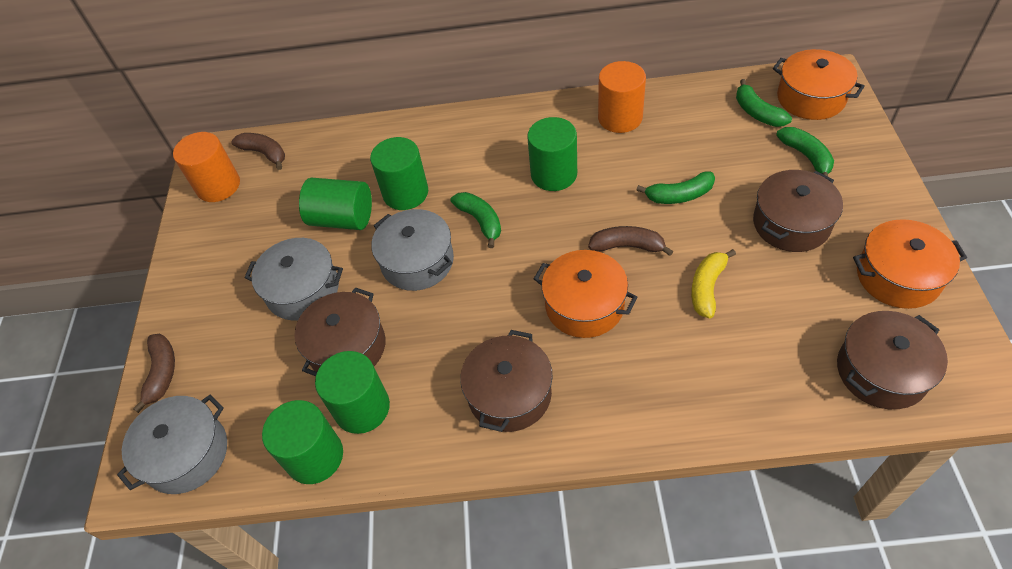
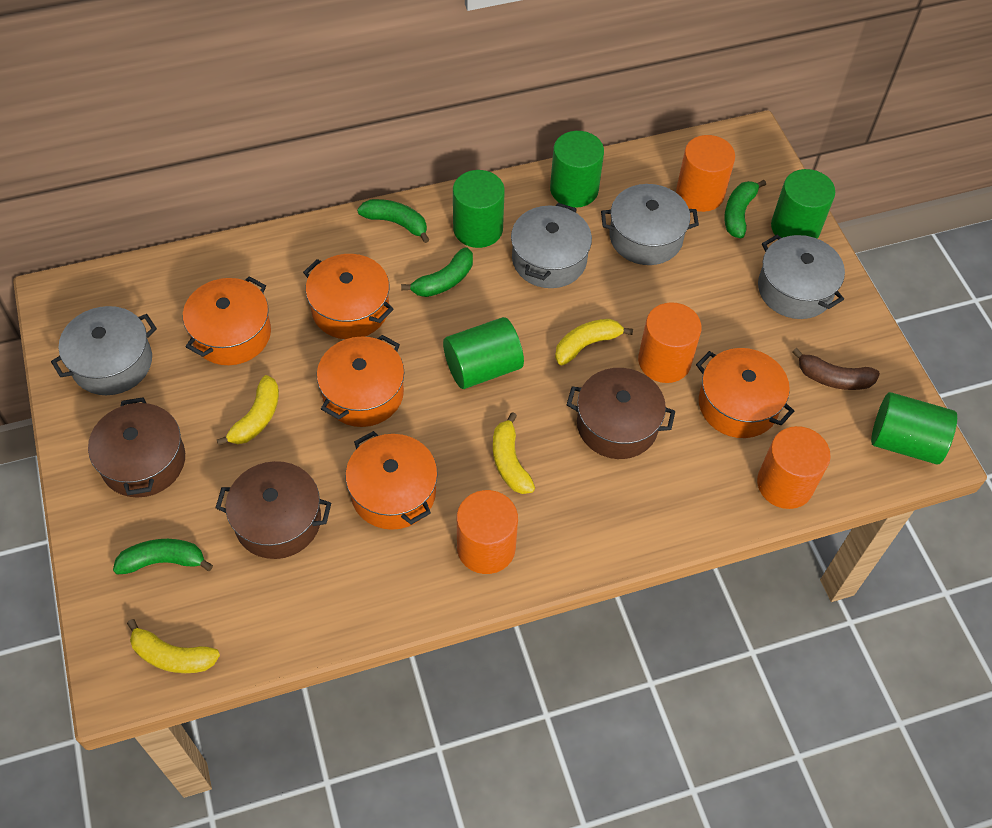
brown banana: 3 -> 1
brown pot: 4 -> 3
grey pot: 3 -> 4
orange cylinder: 2 -> 4
orange pot: 3 -> 5
yellow banana: 1 -> 4

